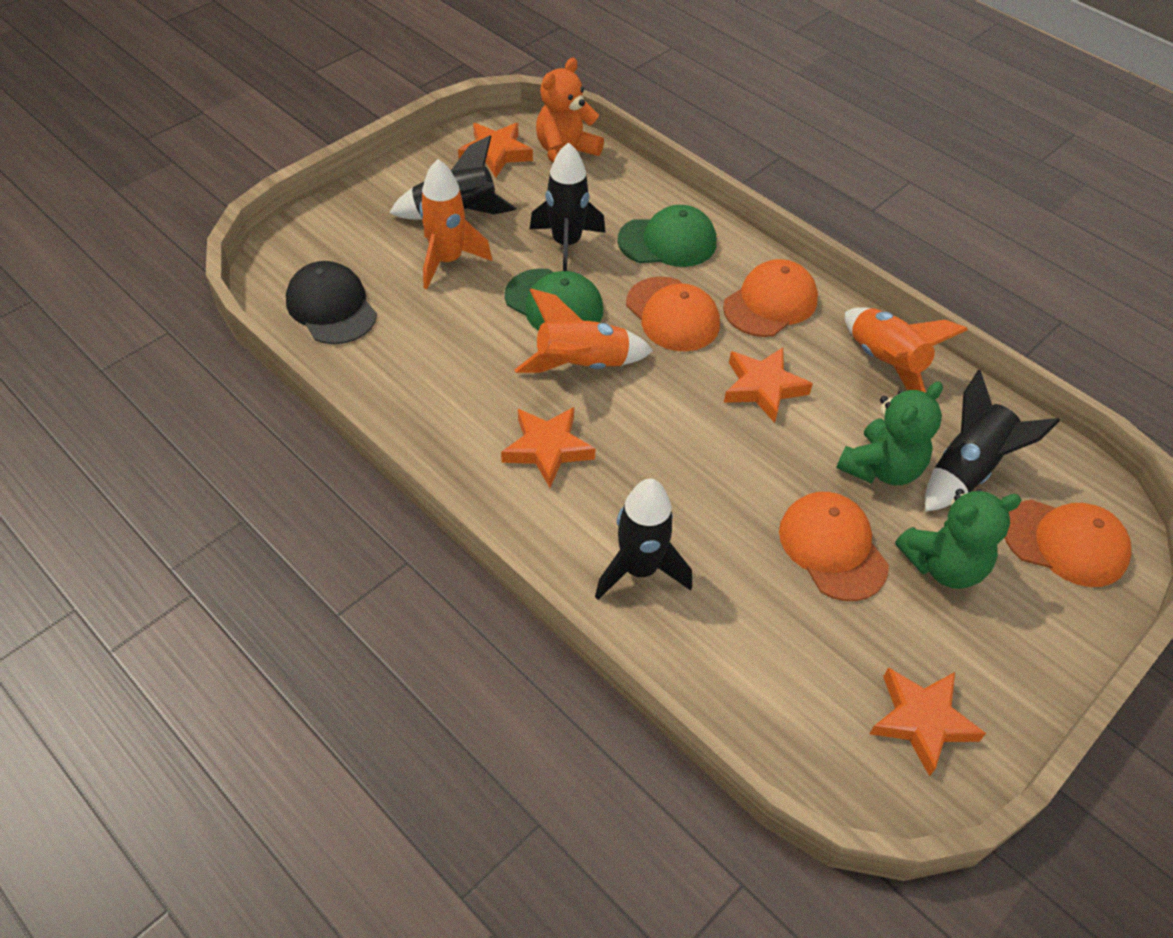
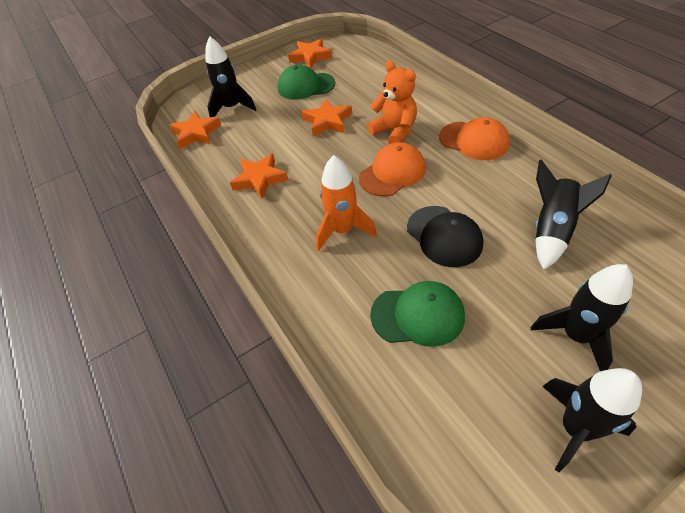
green teddy bear: 2 -> 0
orange cap: 4 -> 2
orange rocket: 3 -> 1

